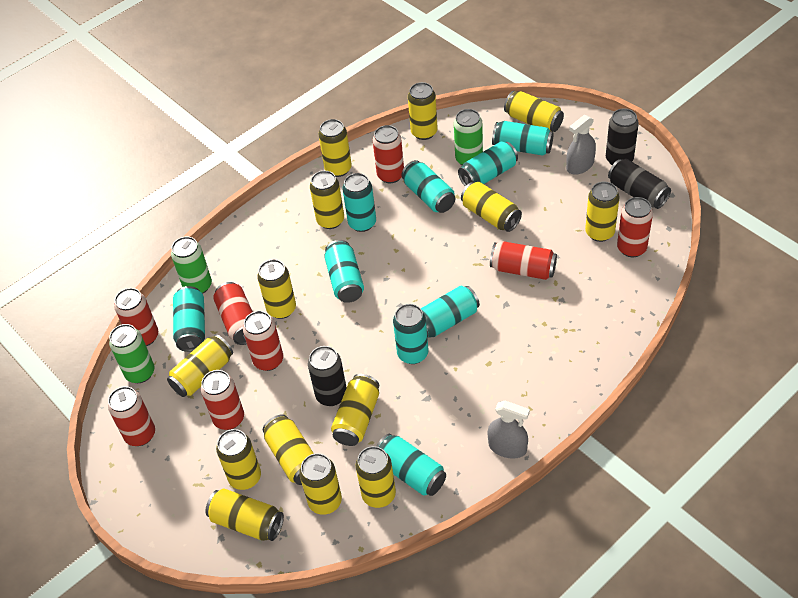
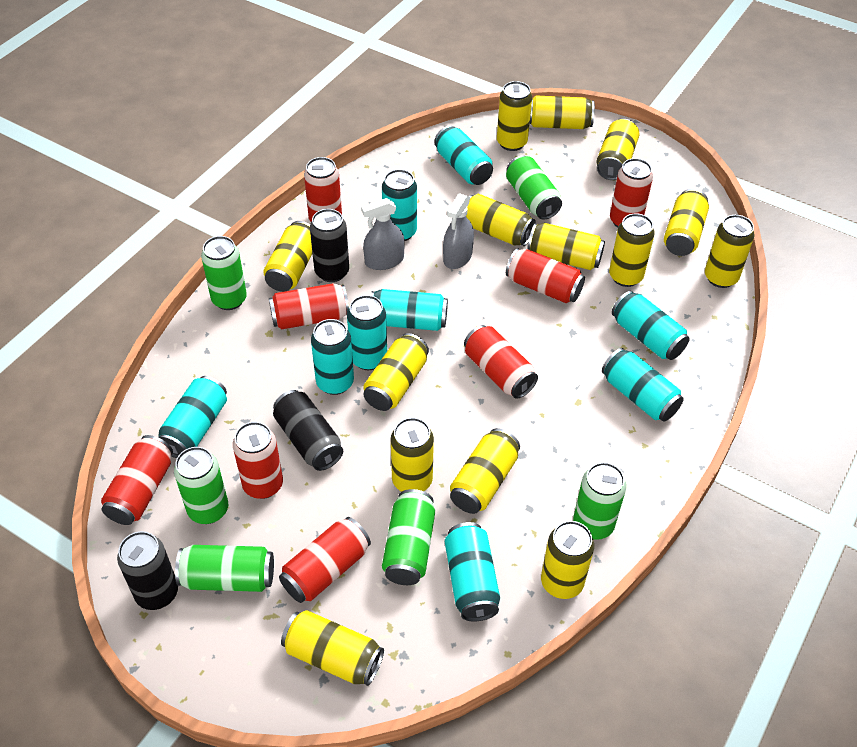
green can: 3 -> 6

